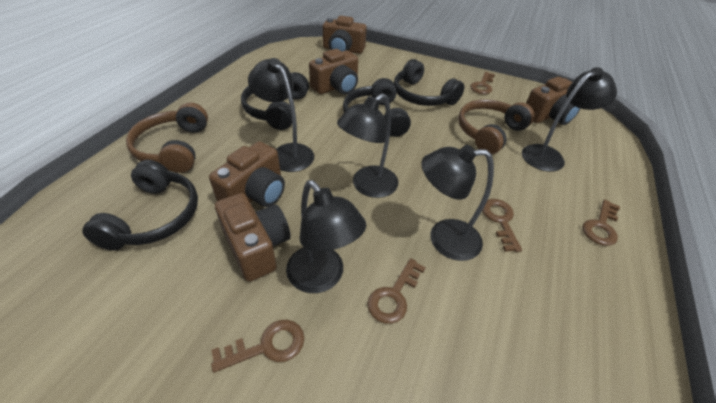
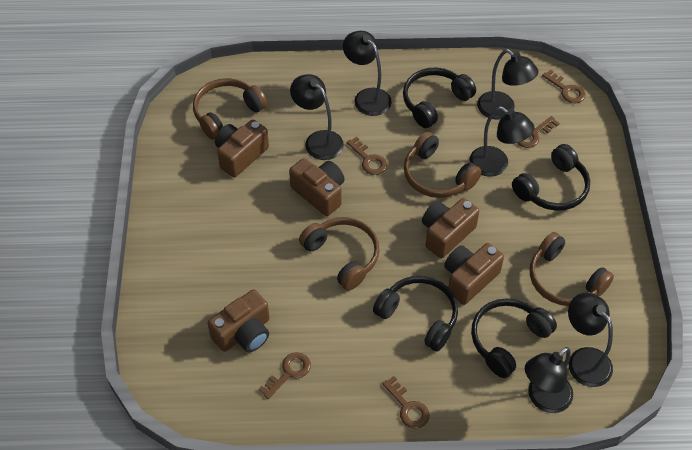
black lamp: 5 -> 6
brown headphones: 2 -> 4

